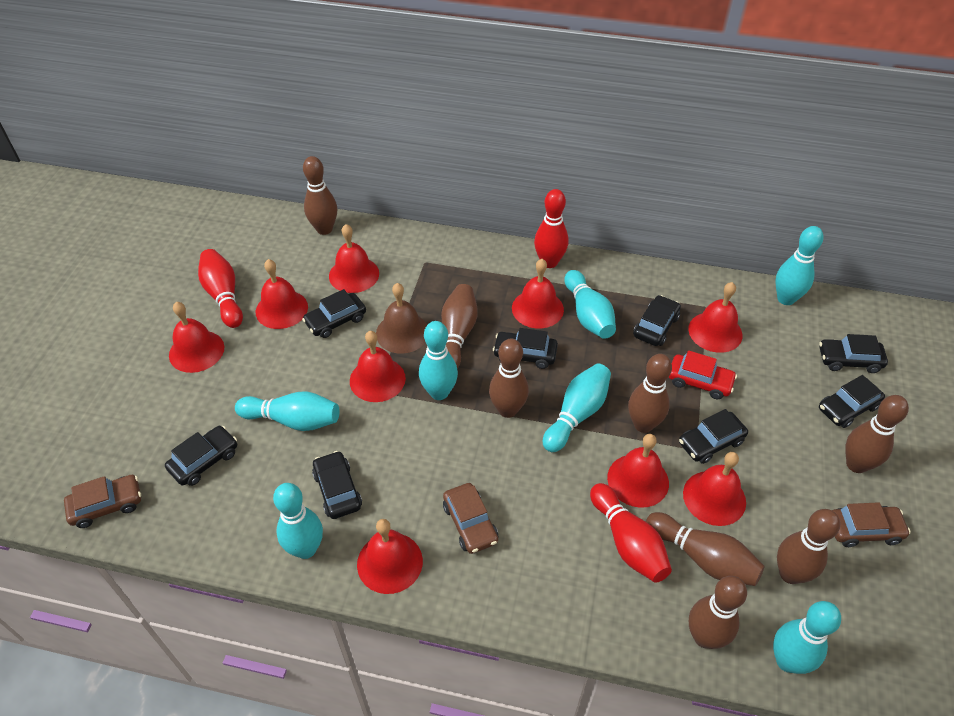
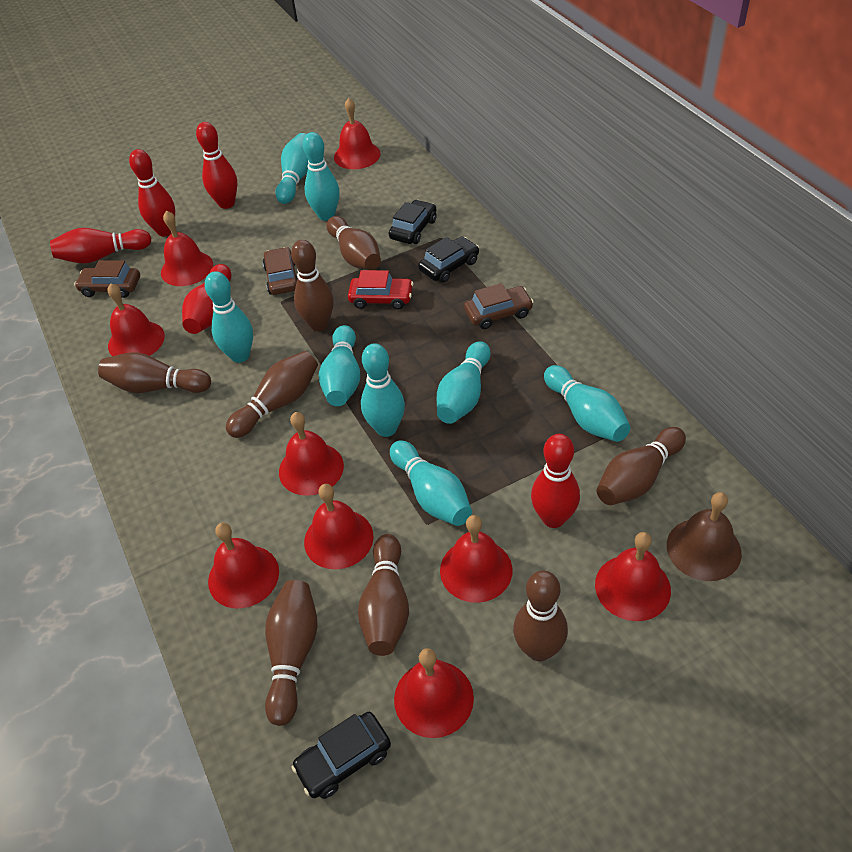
black car: 8 -> 3
red bowling pin: 3 -> 5
turquoise bowling pin: 7 -> 8

